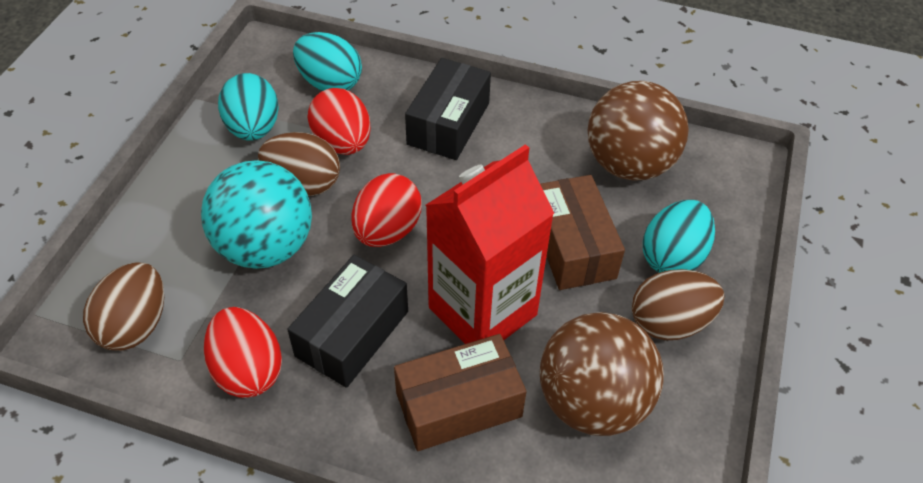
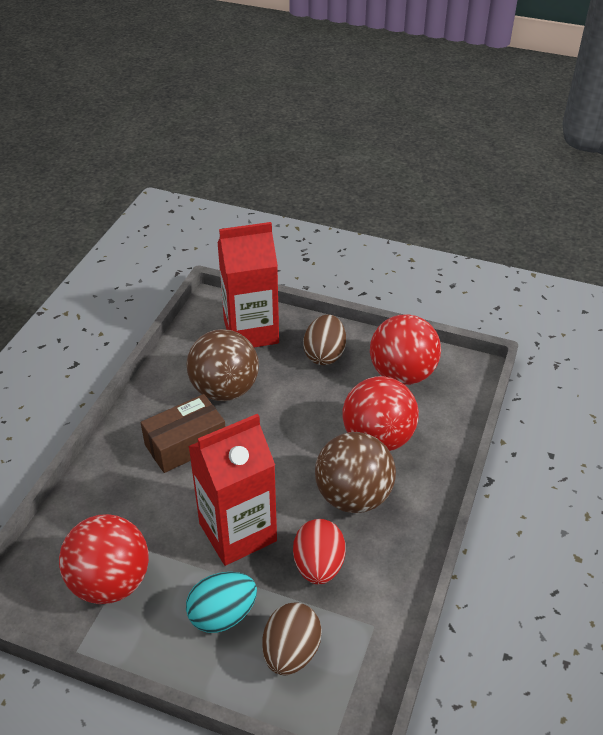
black box: 2 -> 0
brown box: 2 -> 1
brown egg: 3 -> 2
red ball: 0 -> 3
red carton: 1 -> 2
red egg: 3 -> 1
turquoise ball: 1 -> 0
turquoise egg: 3 -> 1

